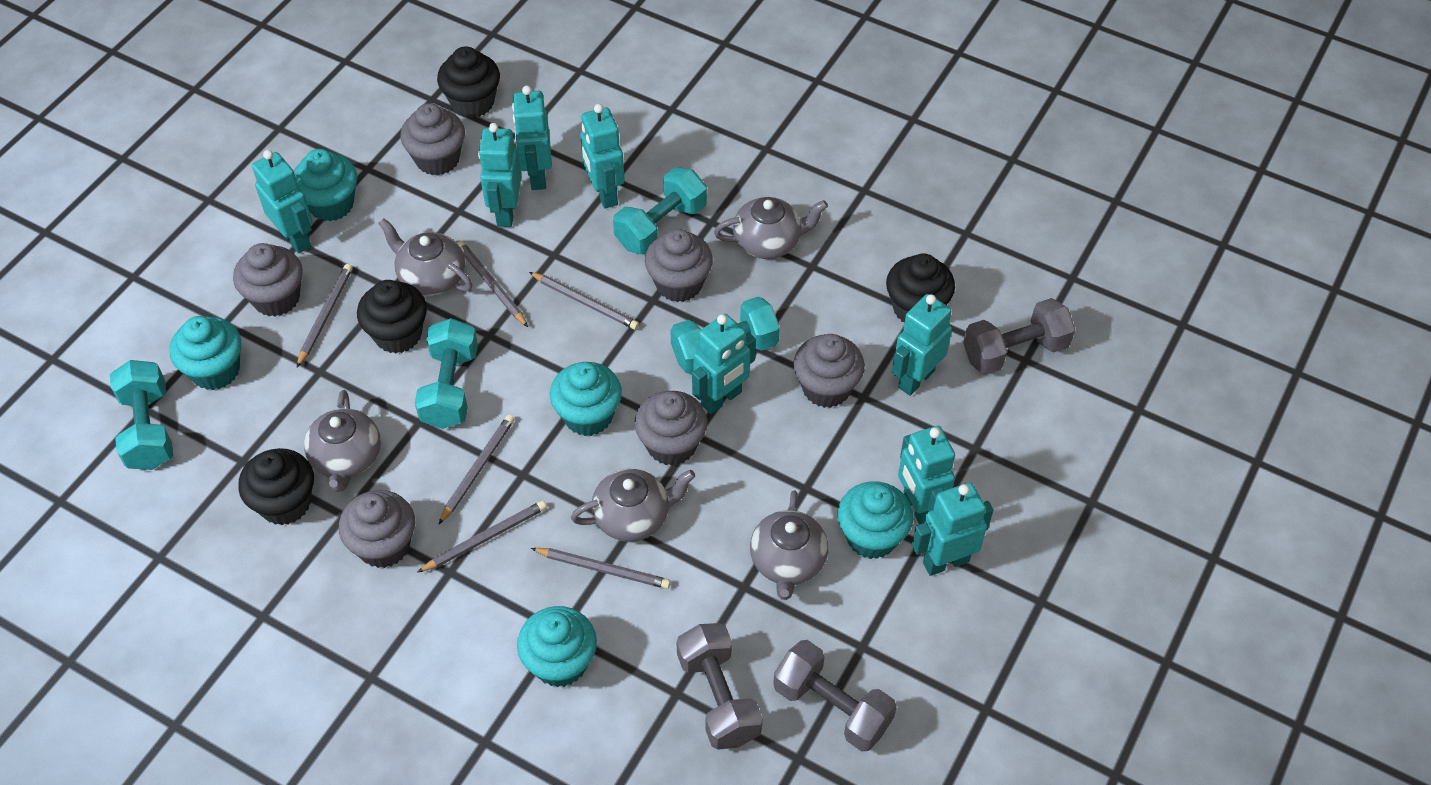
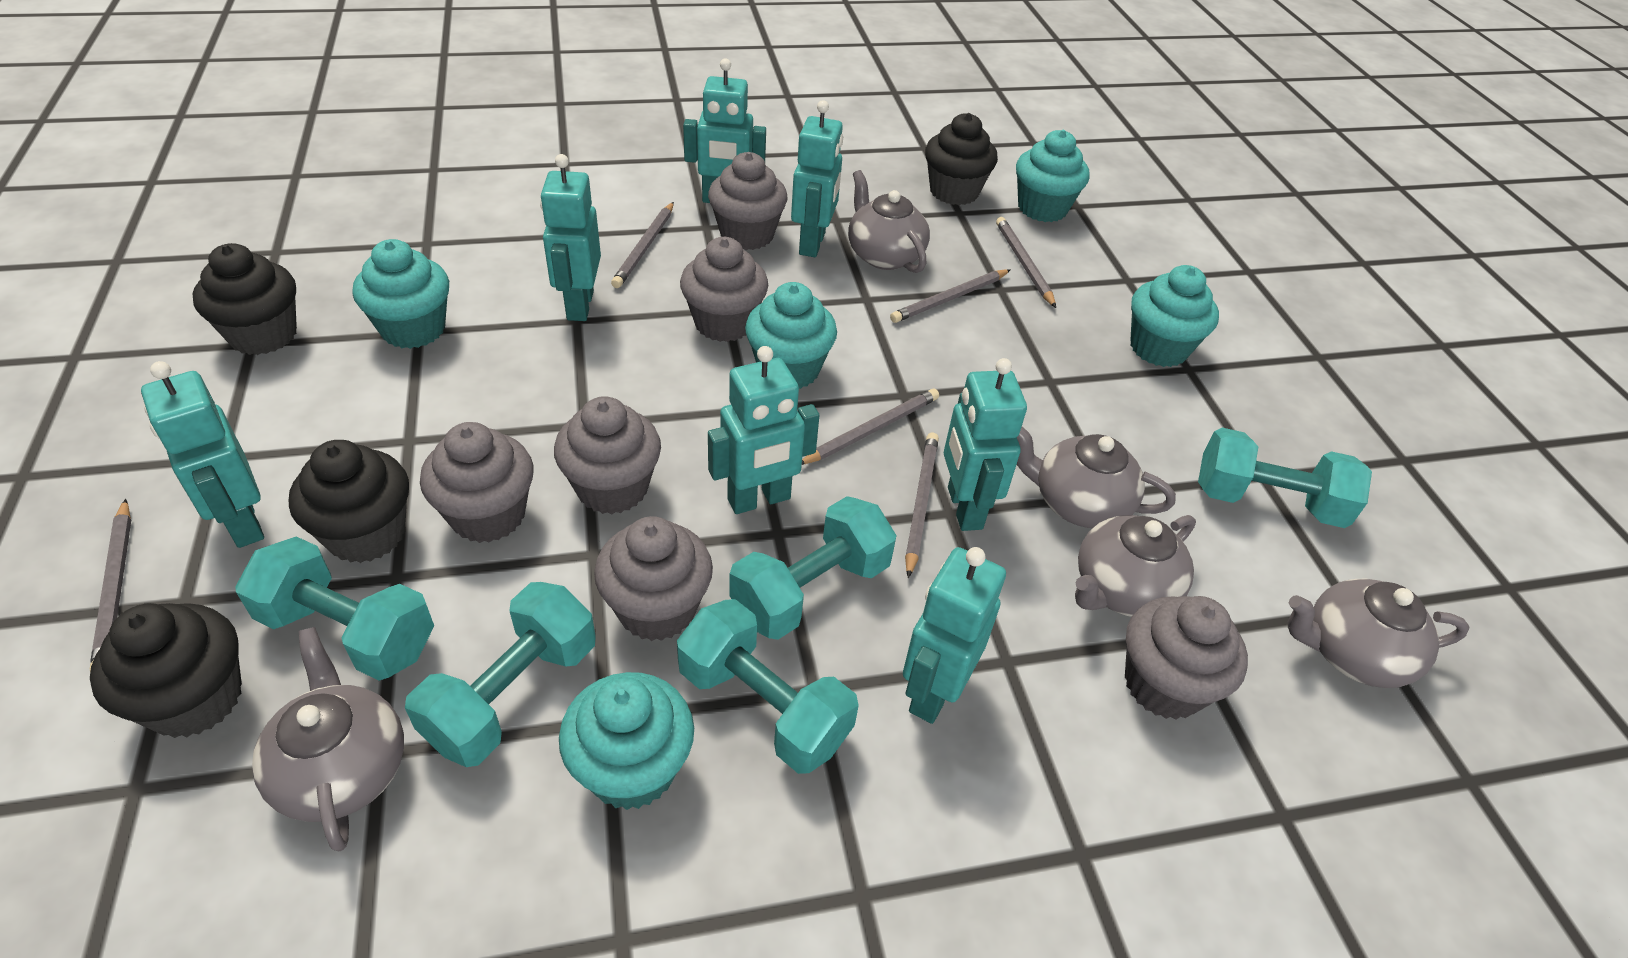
grey dumbbell: 3 -> 0
turquoise dumbbell: 4 -> 5
turquoise robot: 8 -> 7

